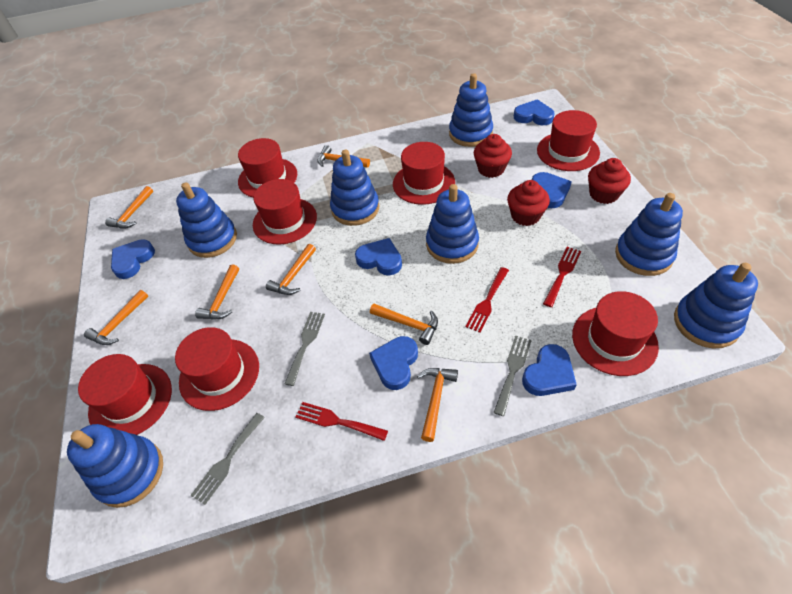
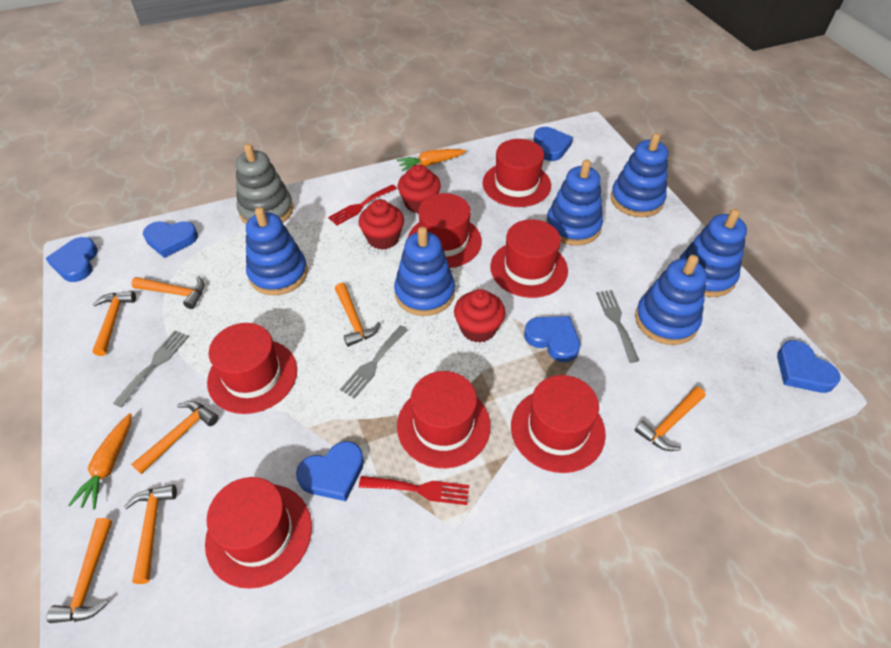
blue stacking toy: 7 -> 6
grey stacking toy: 0 -> 1
orange carrot: 0 -> 2
red fork: 3 -> 2

